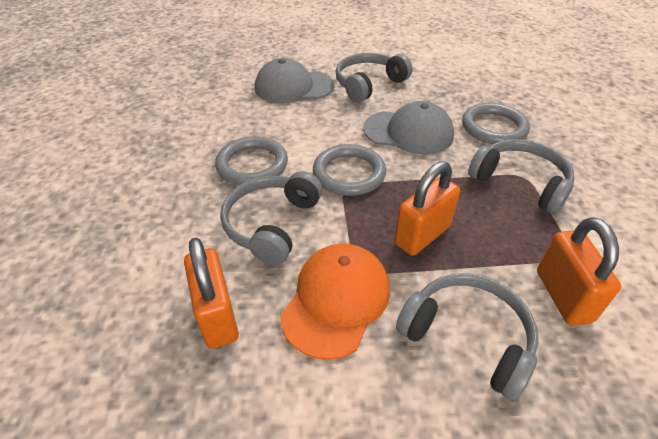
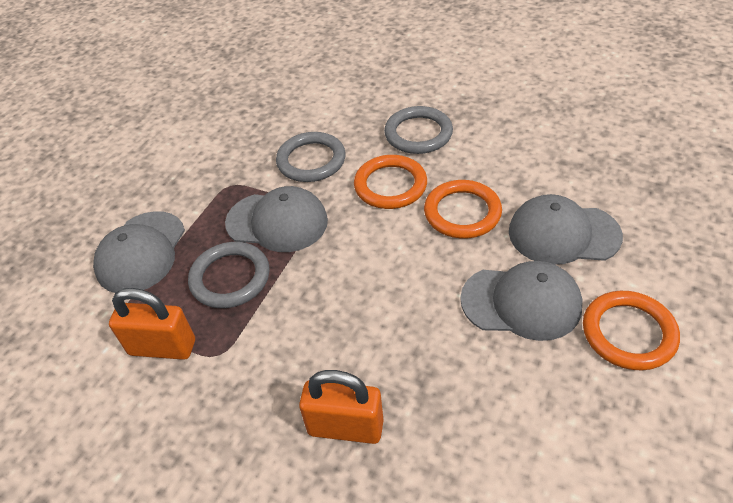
grey cap: 2 -> 4
grey headphones: 4 -> 0
orange cap: 1 -> 0
orange padlock: 3 -> 2
orange ring: 0 -> 3

